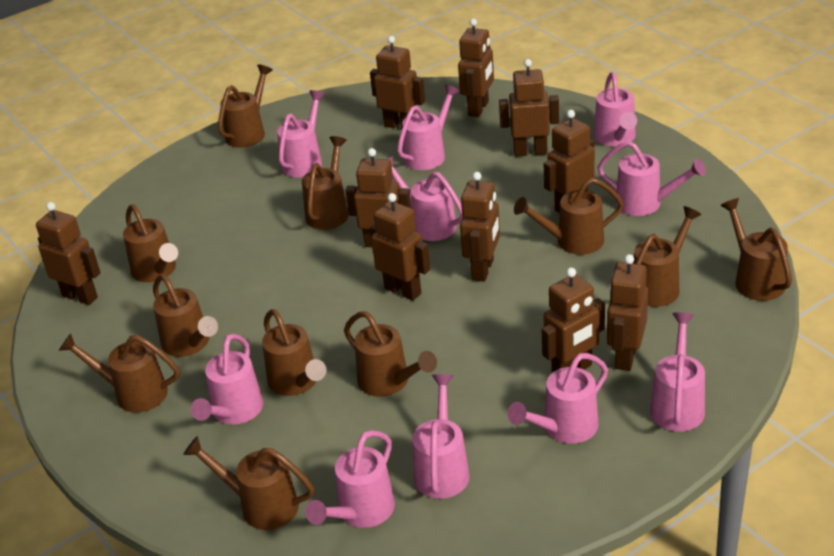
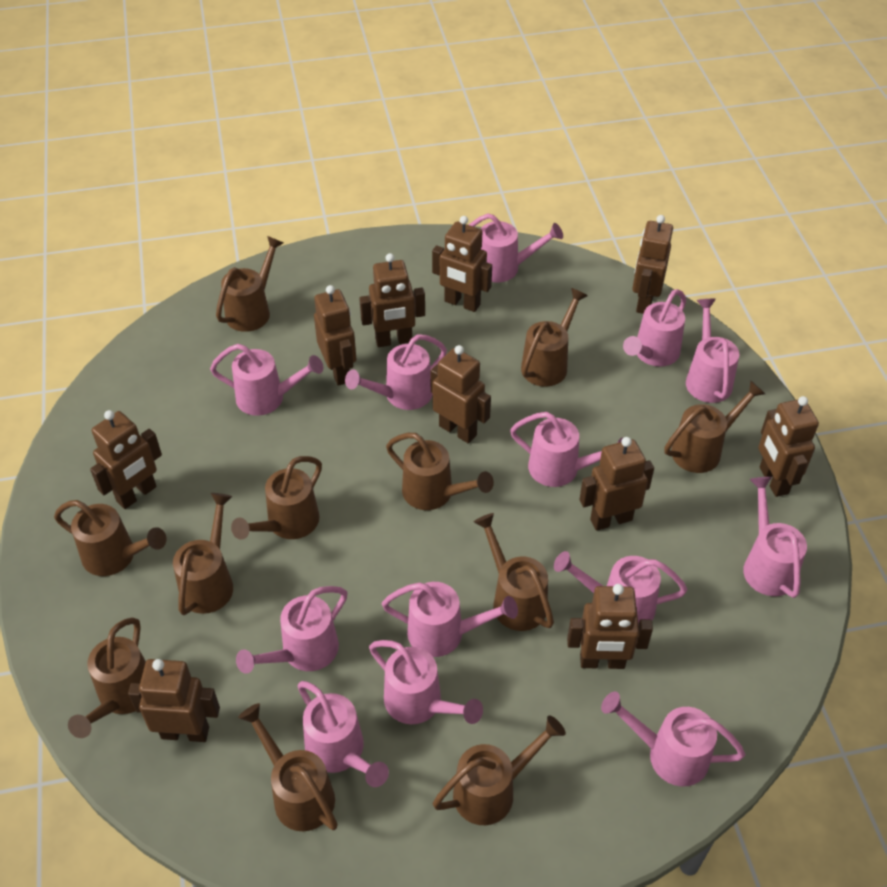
pink watering can: 10 -> 13

